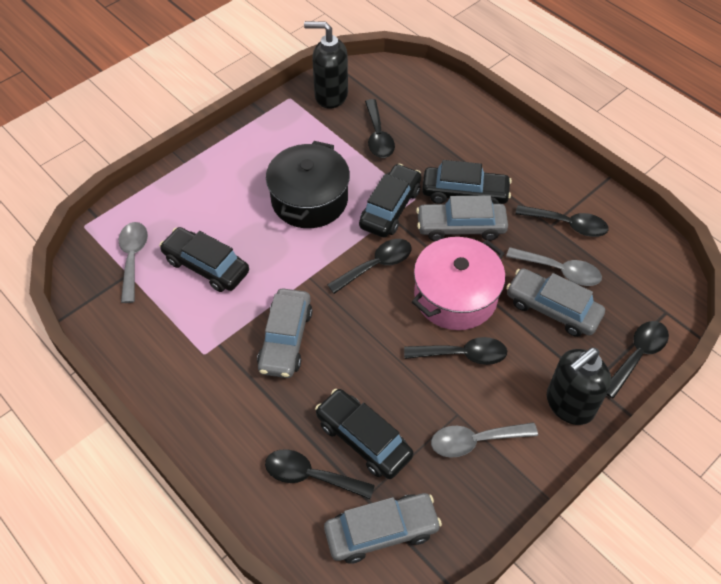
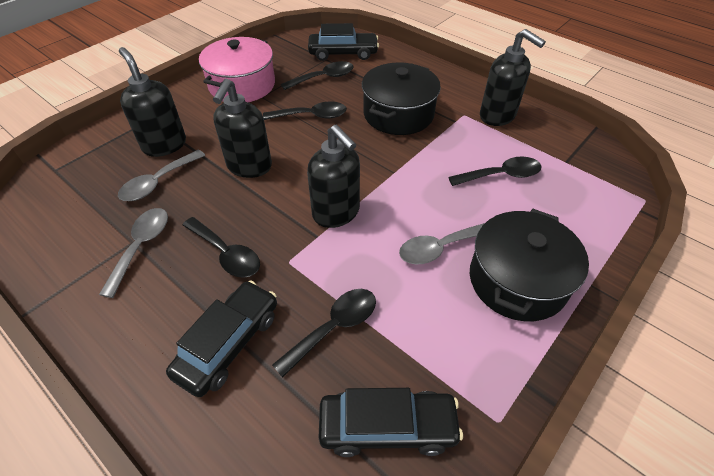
black car: 4 -> 3
black pot: 1 -> 2
black soap dispenser: 2 -> 4
black spoon: 6 -> 5
grey car: 4 -> 0

